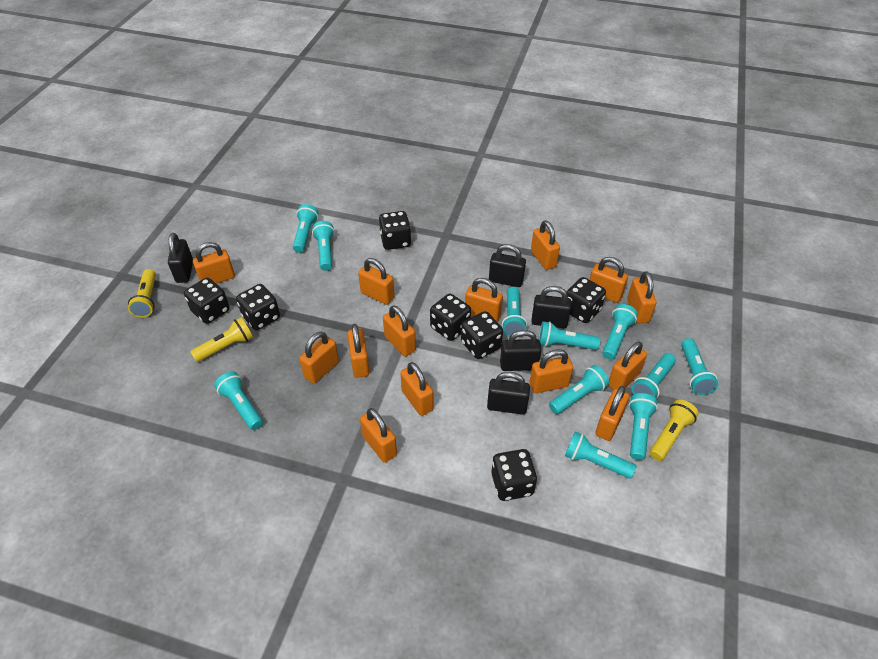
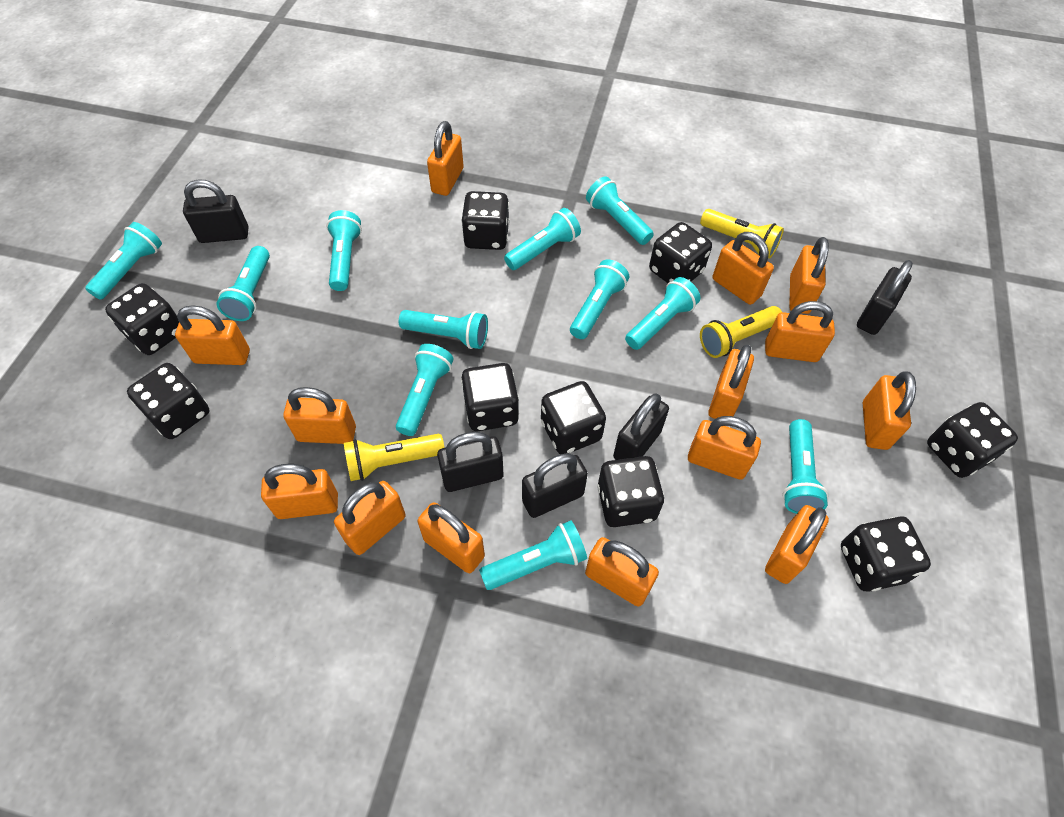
black dice: 7 -> 9

